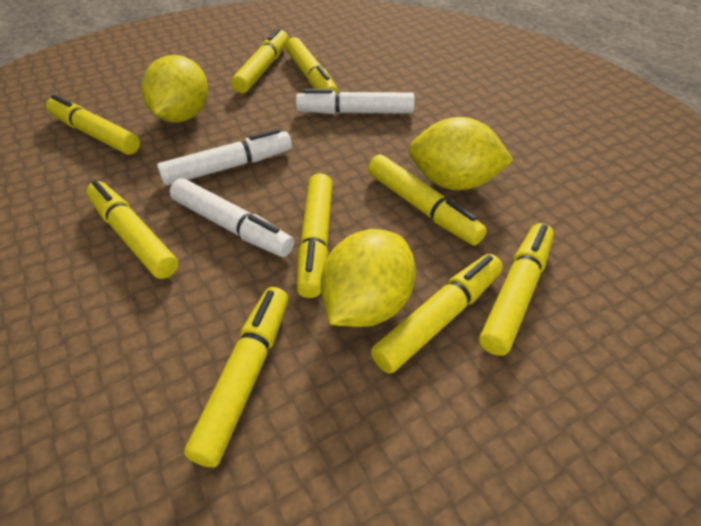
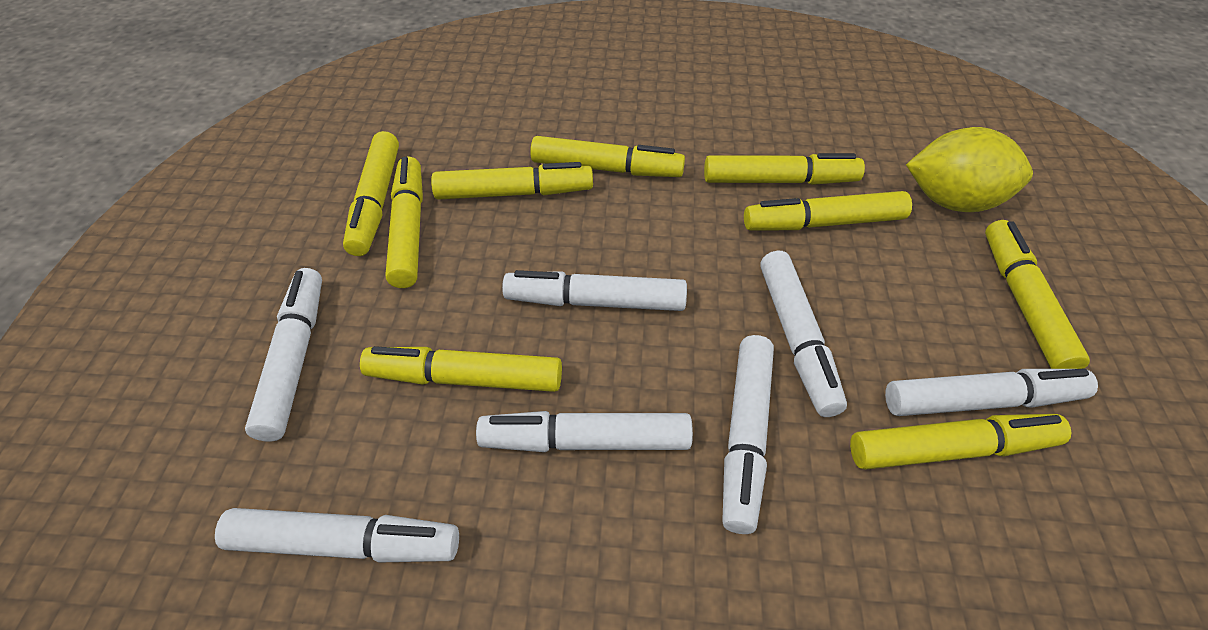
white marker: 3 -> 7
yellow lemon: 3 -> 1

